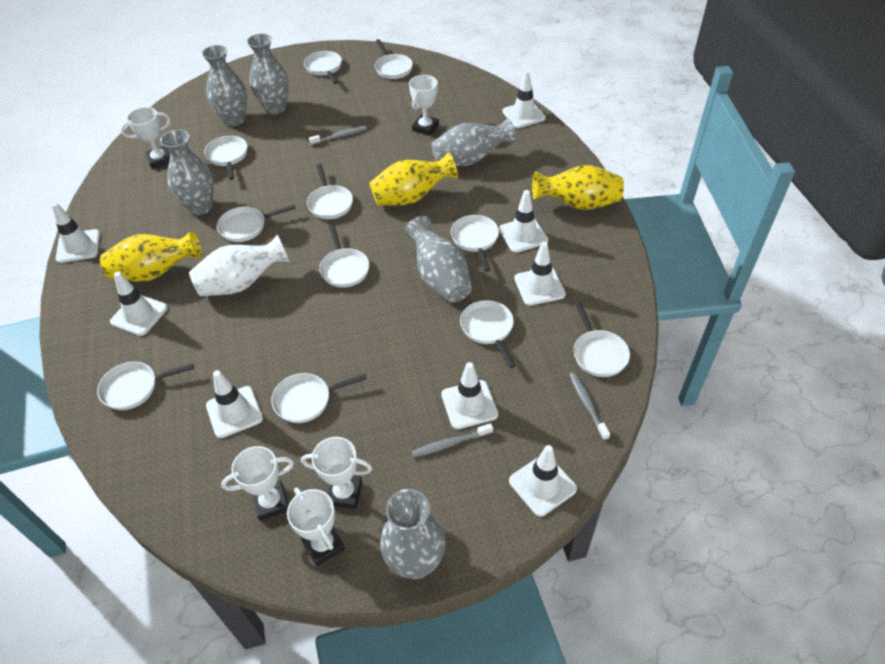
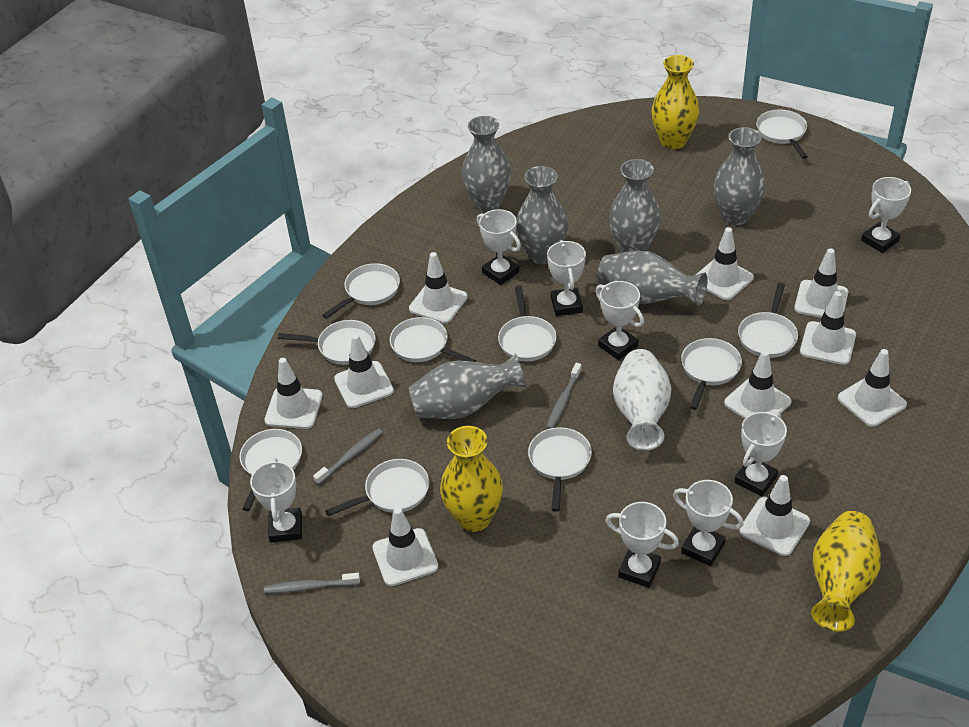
white pan: 11 -> 10
white traffic cone: 8 -> 10
white trophy: 5 -> 8

